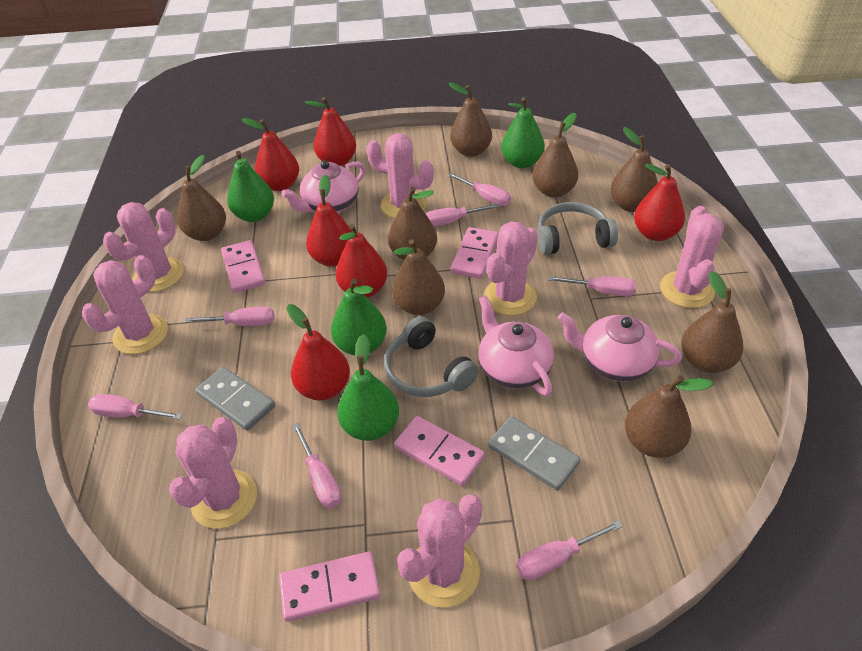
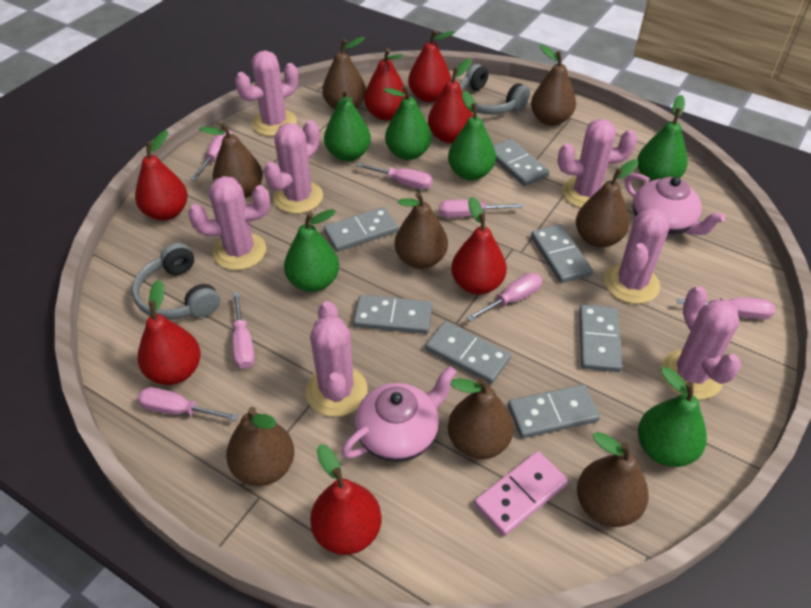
green pear: 4 -> 6
grey domino: 2 -> 7
pink domino: 4 -> 1
pink teapot: 3 -> 2
red pear: 6 -> 7

